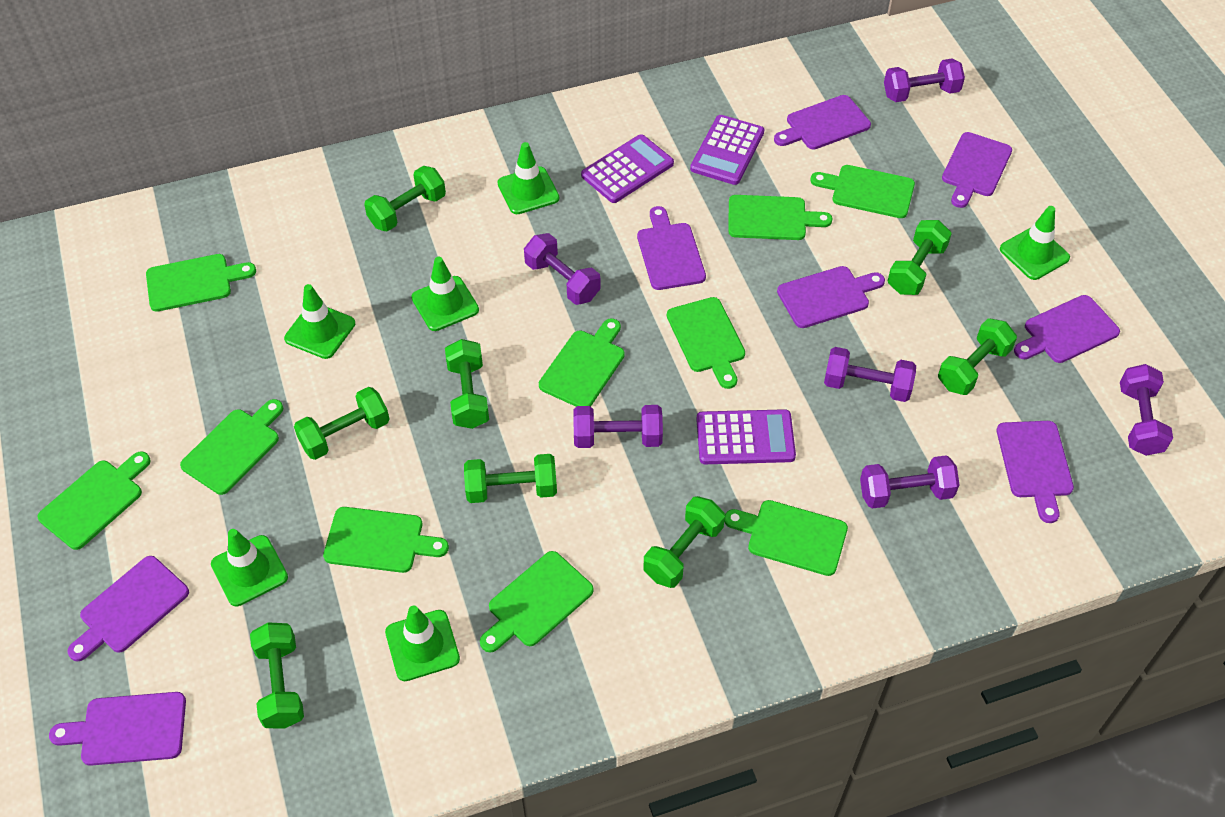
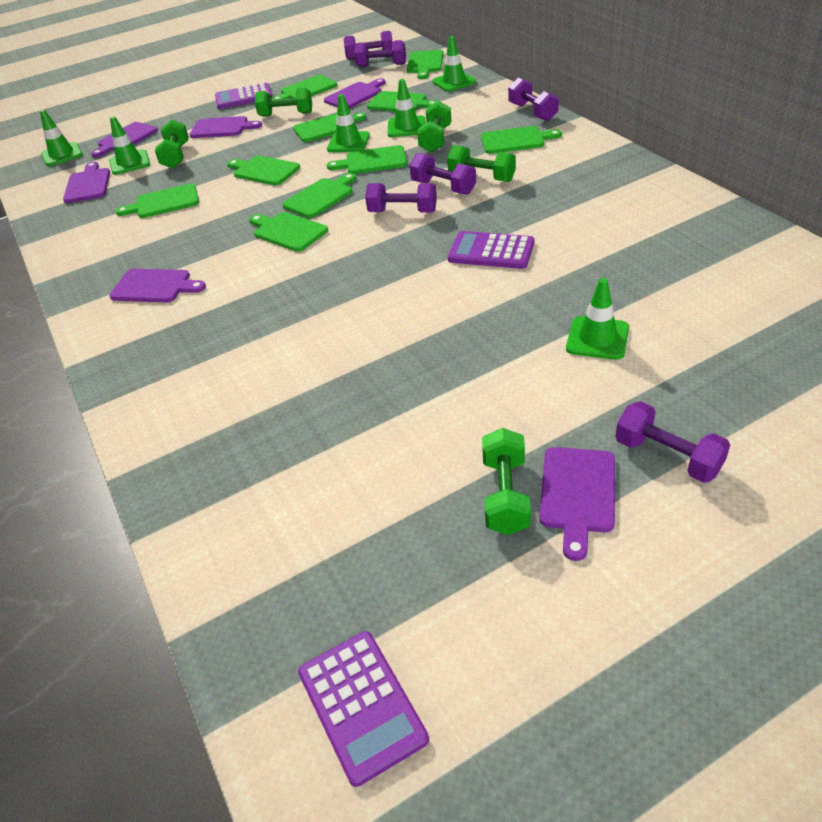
green dumbbell: 8 -> 5
purple cutting board: 8 -> 6

